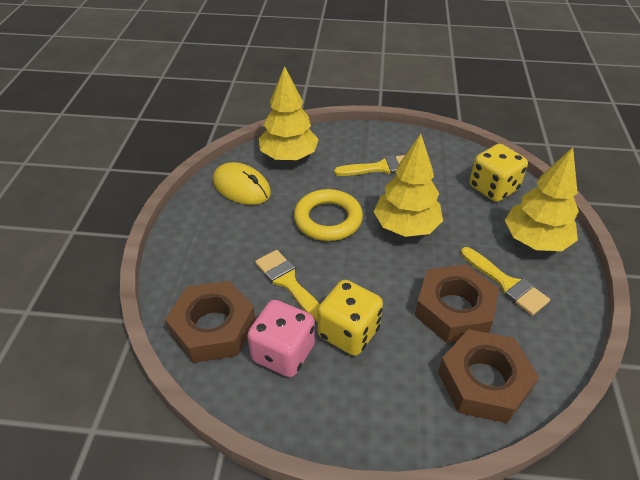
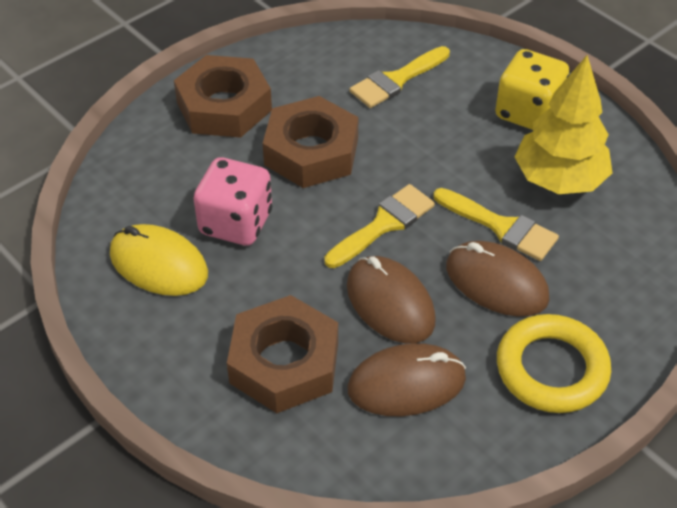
brown mouse: 0 -> 3
yellow dice: 2 -> 1
yellow tree: 3 -> 1

